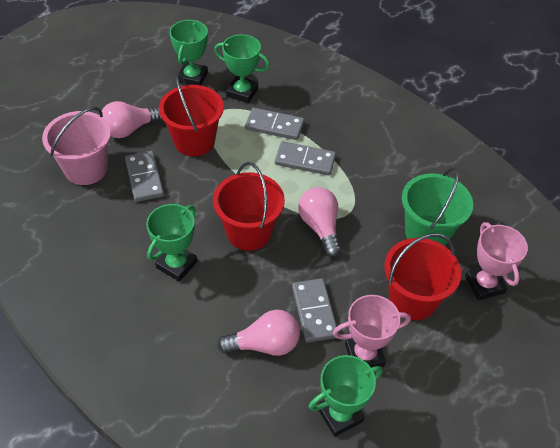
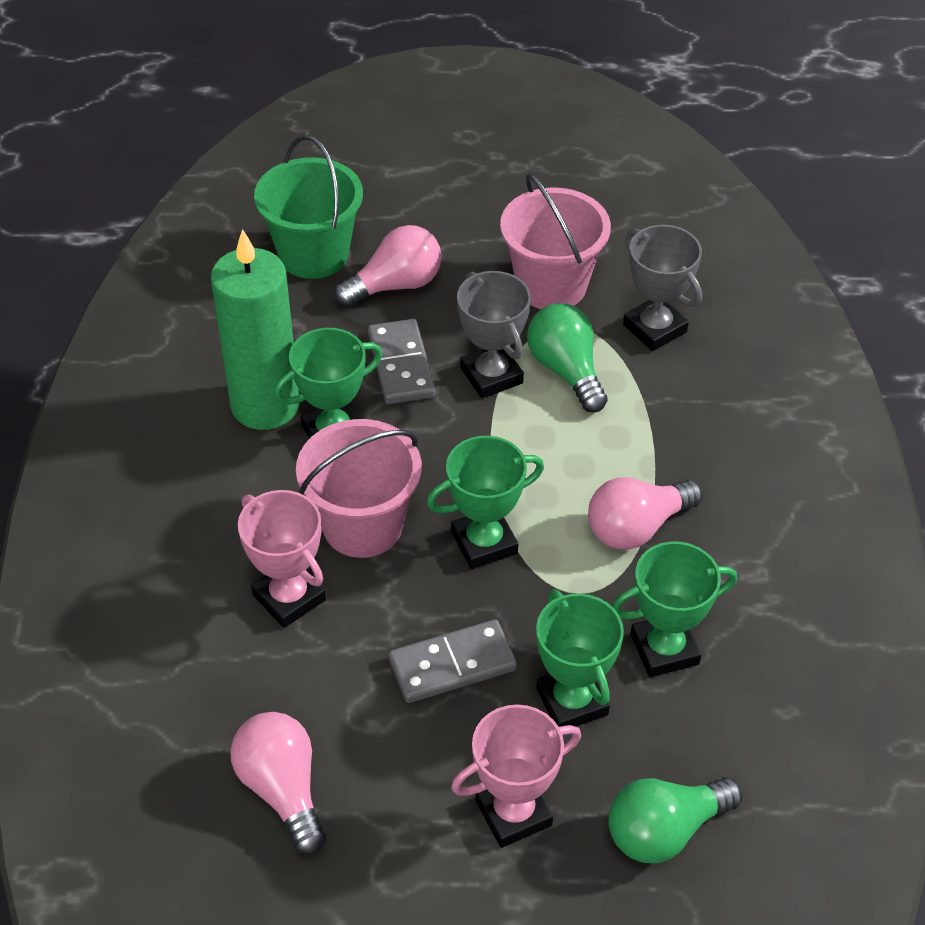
green candle: 0 -> 1
green light bulb: 0 -> 2
grey domino: 4 -> 2
grey trophy: 0 -> 2
pink bucket: 1 -> 2
red bucket: 3 -> 0

